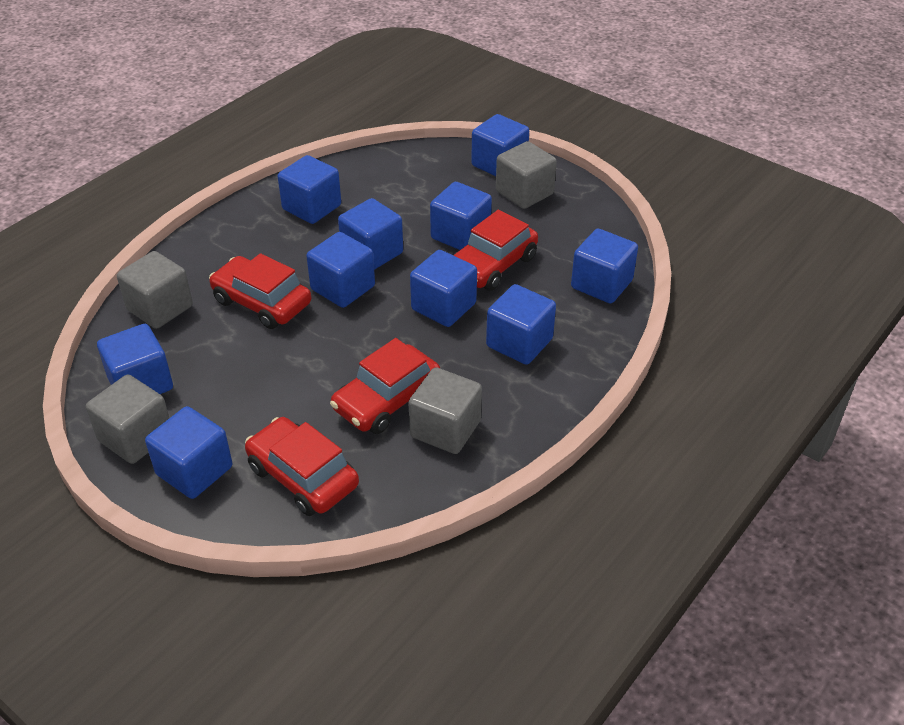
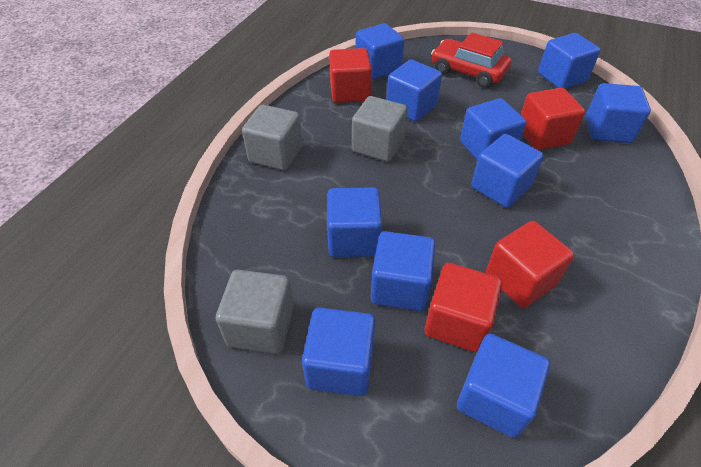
grey cube: 4 -> 3
red car: 4 -> 1
red cube: 0 -> 4

